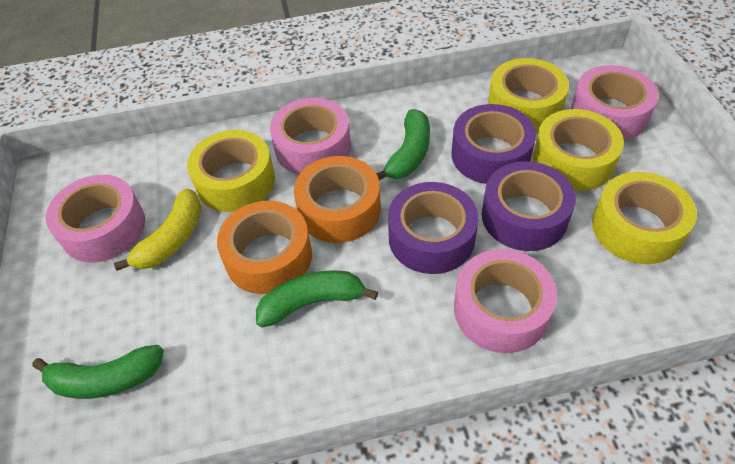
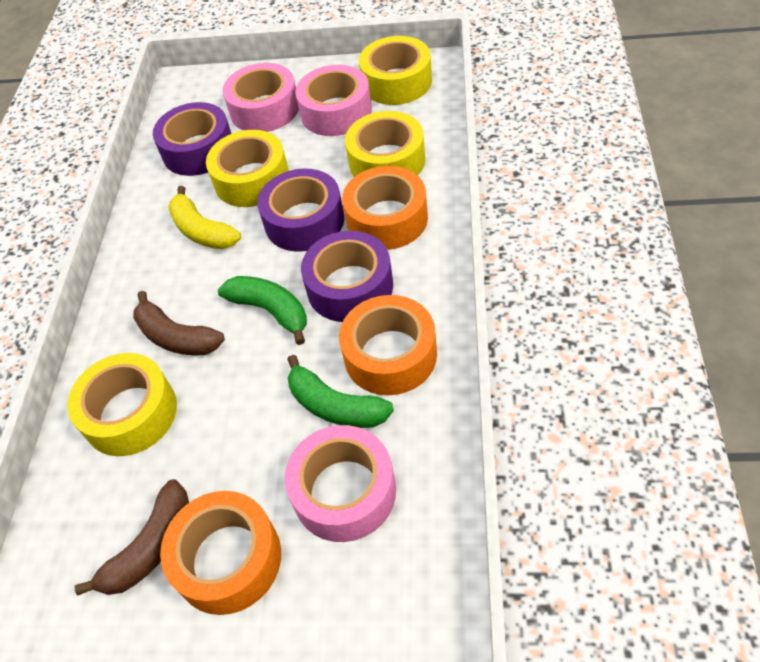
brown banana: 0 -> 2
green banana: 3 -> 2
orange tape: 2 -> 3
pink tape: 4 -> 3

